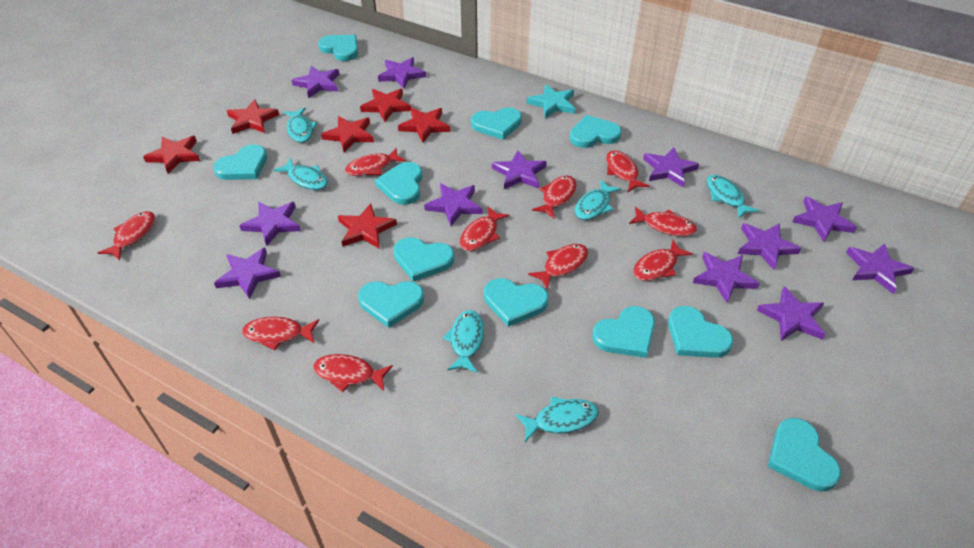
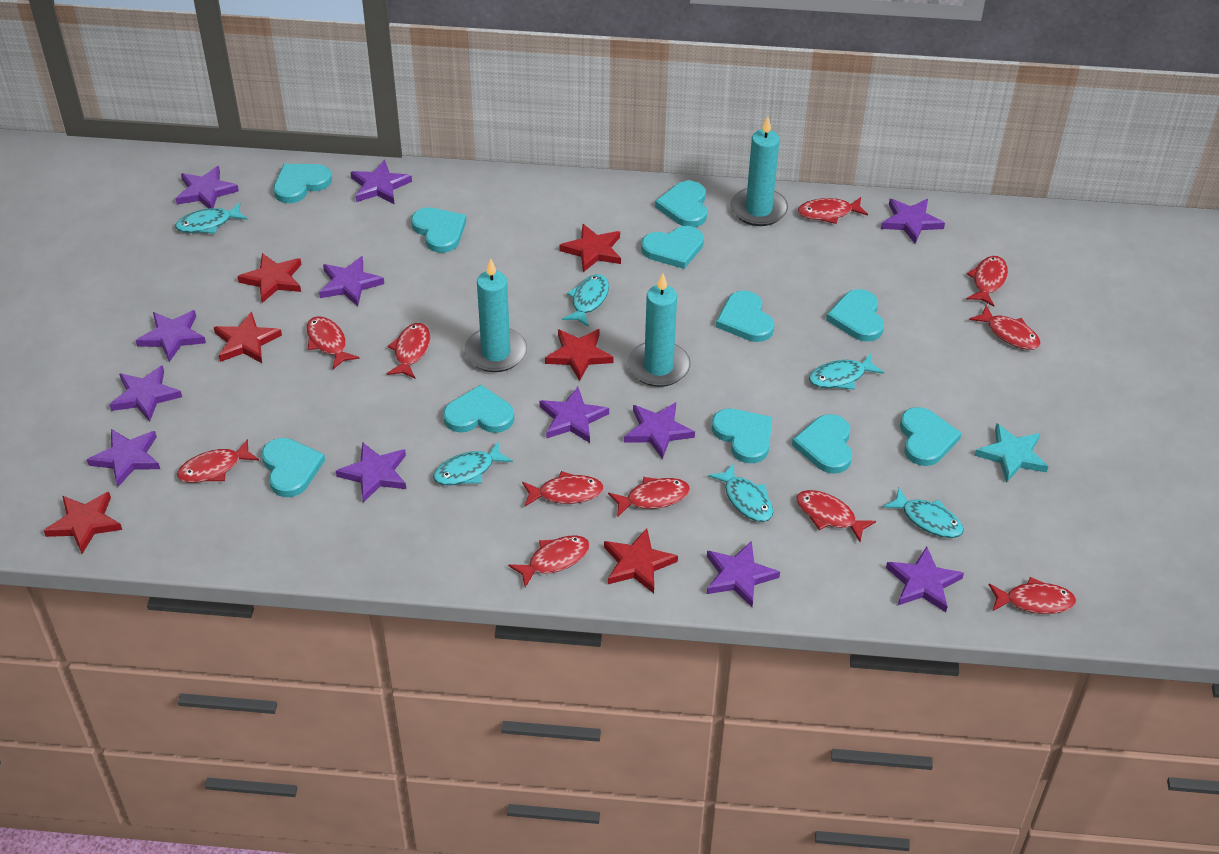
red fish: 10 -> 11
turquoise candle: 0 -> 3

